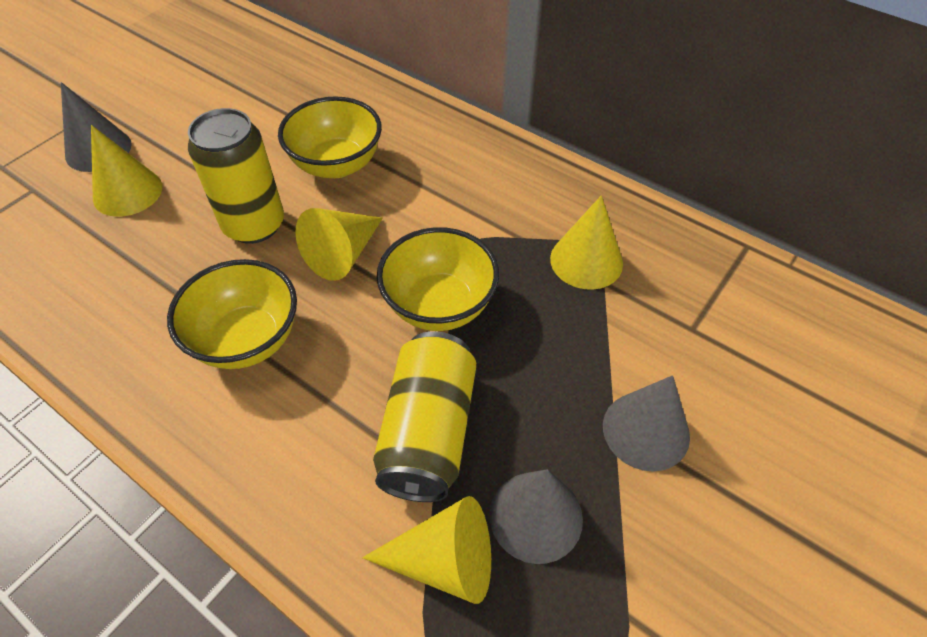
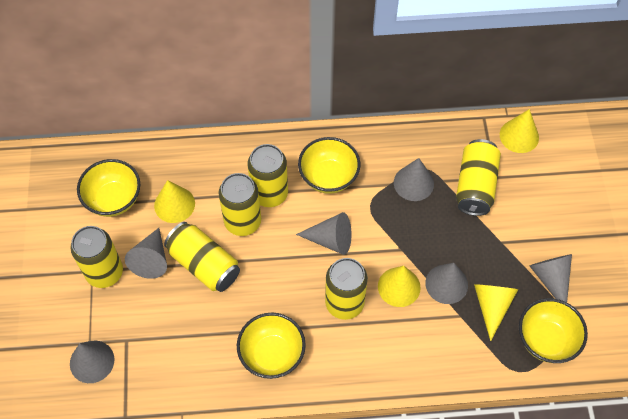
grey cone: 3 -> 6
yellow bowl: 3 -> 4
yellow can: 2 -> 6

